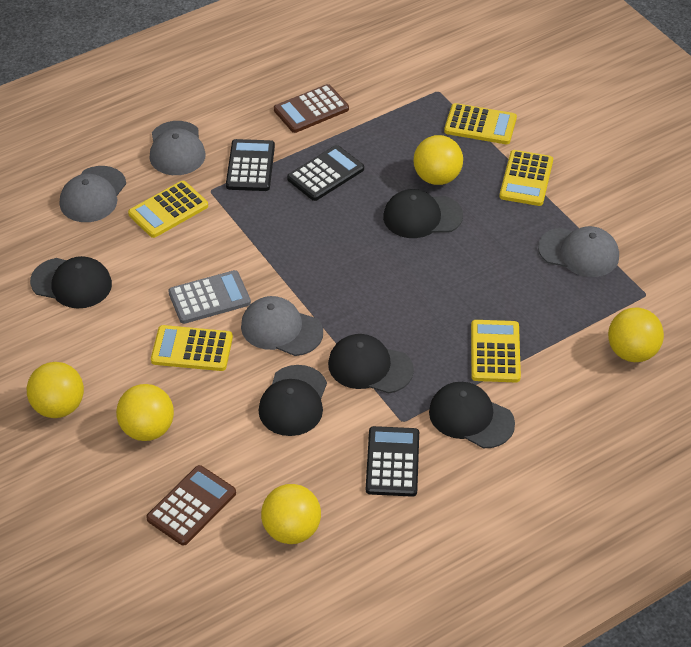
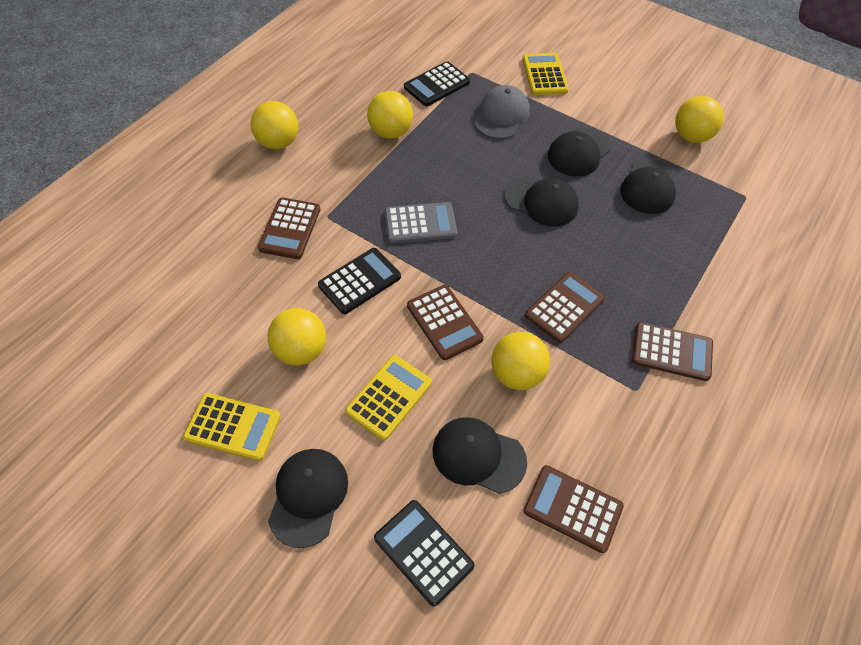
brown calculator: 2 -> 5
grey cap: 4 -> 1
yellow calculator: 5 -> 3

